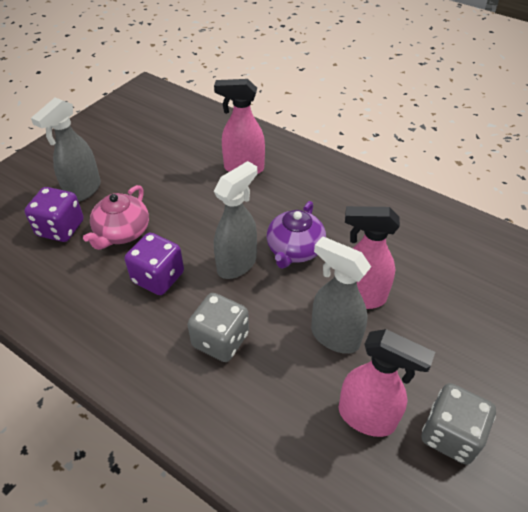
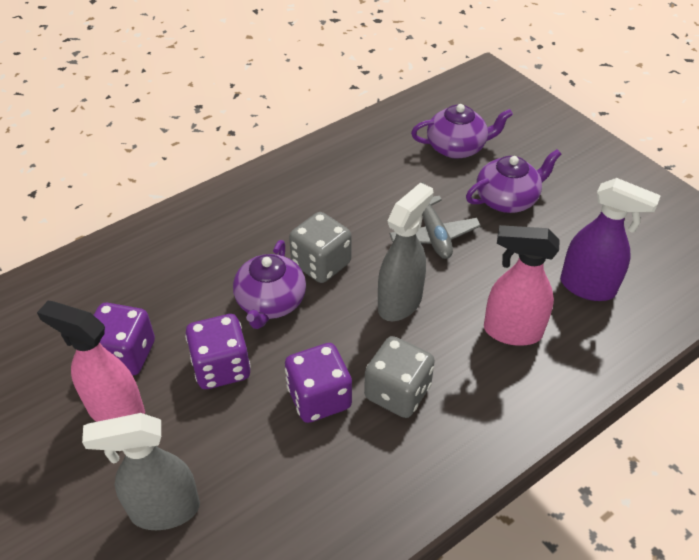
grey plane: 0 -> 1
grey spray bottle: 3 -> 2
pink spray bottle: 3 -> 2
pink teapot: 1 -> 0
purple dice: 2 -> 3
purple spray bottle: 0 -> 1
purple teapot: 1 -> 3

